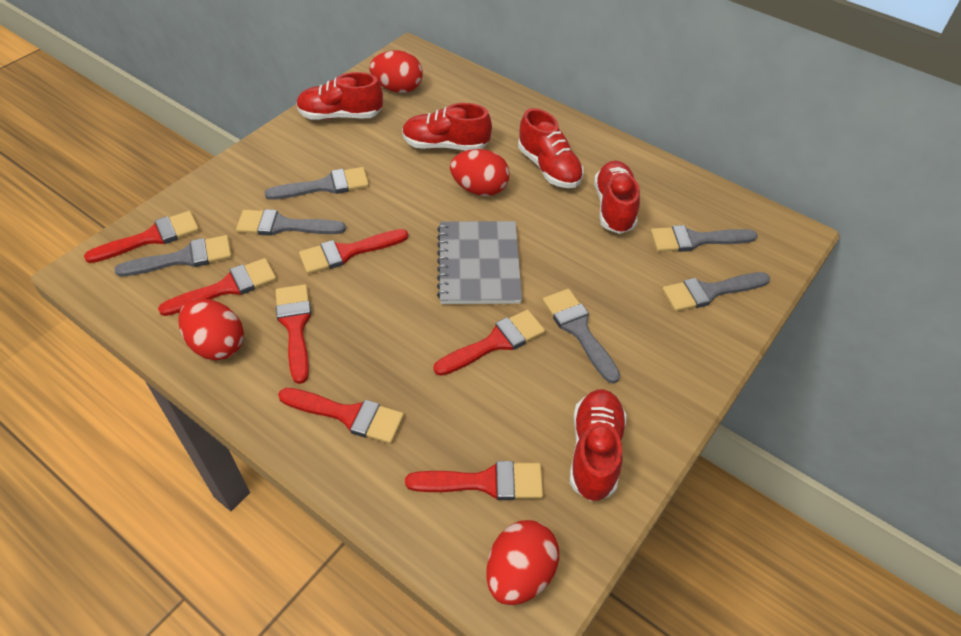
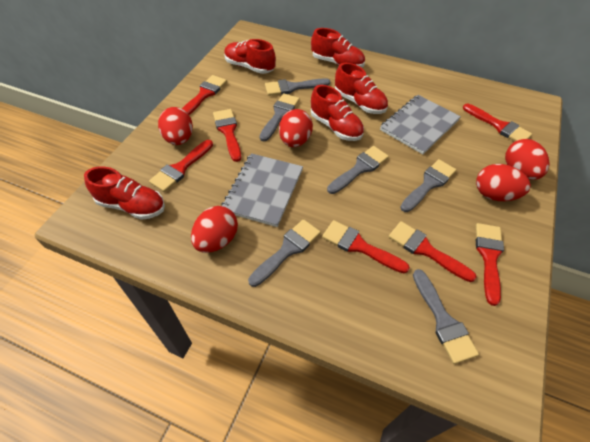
grey notebook: 1 -> 2
red egg: 4 -> 5

